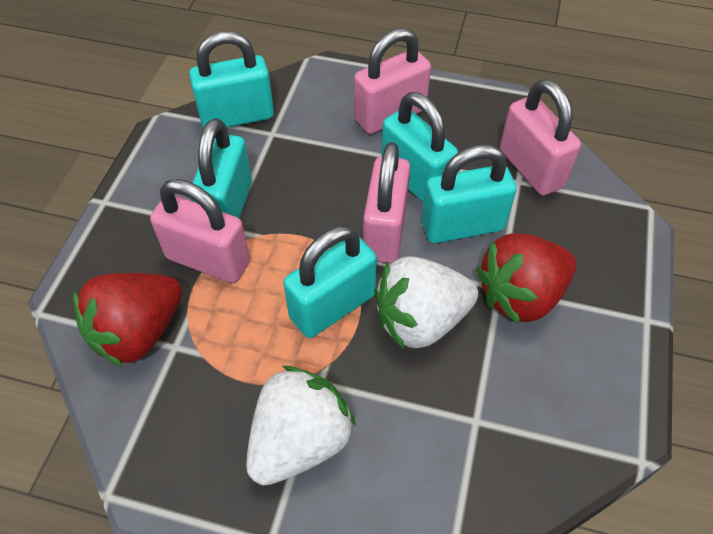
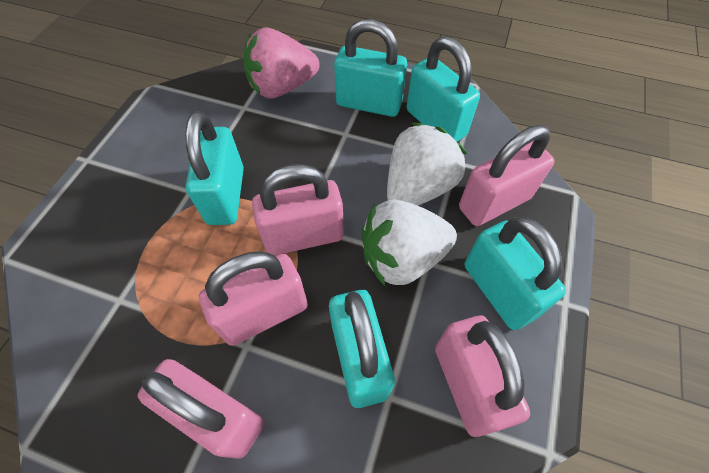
pink padlock: 4 -> 5
pink strawberry: 0 -> 1
red strawberry: 2 -> 0

